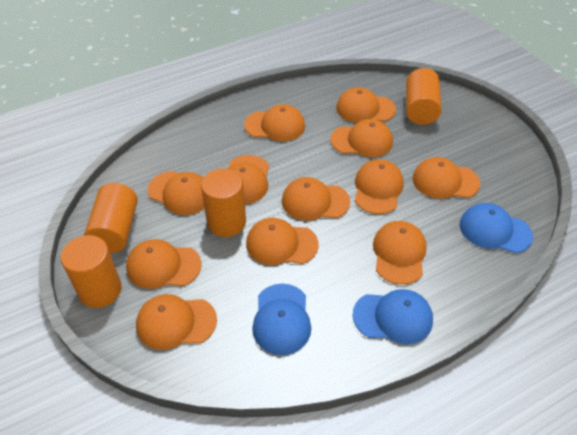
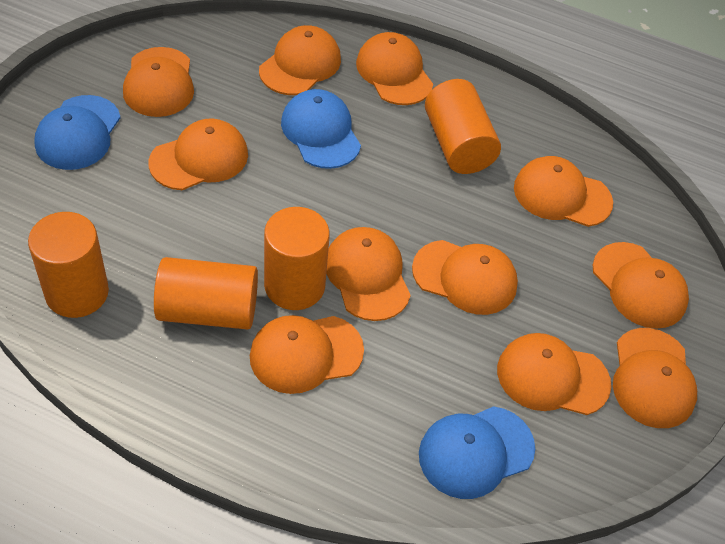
orange cap: 12 -> 11

